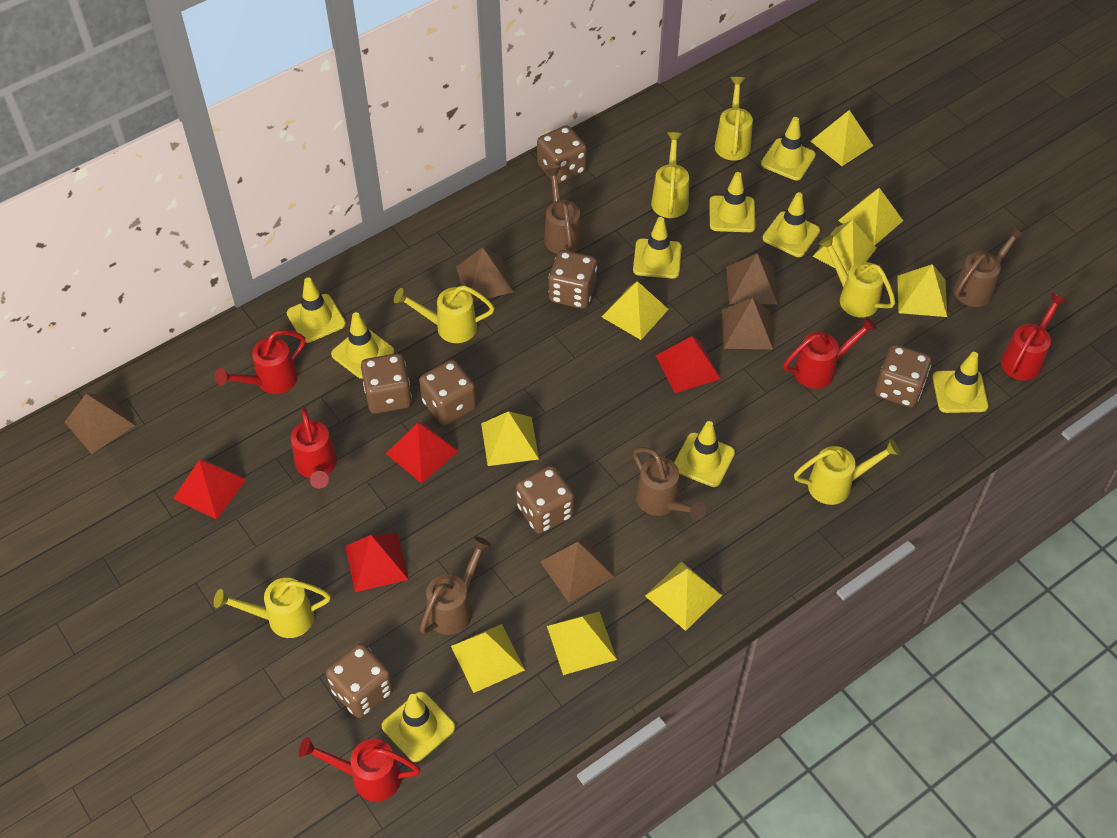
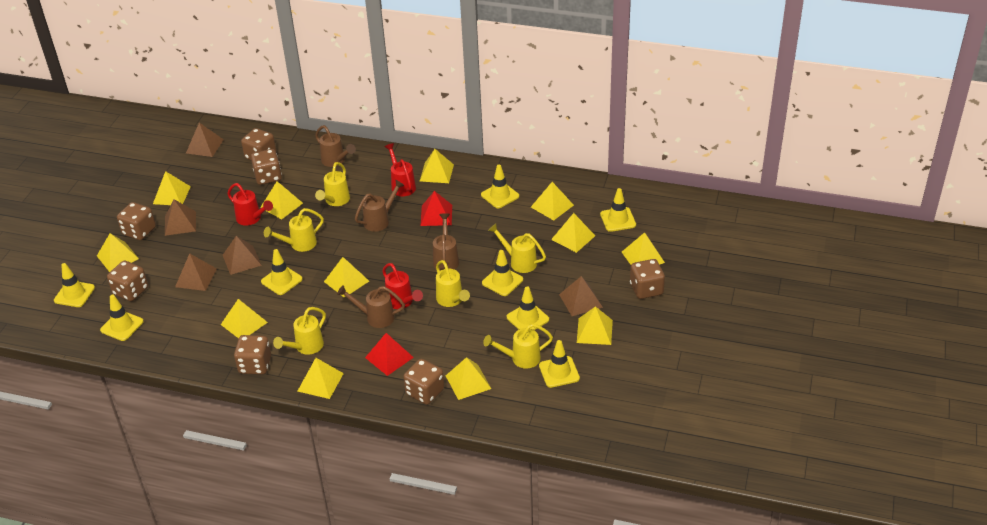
red pyramid: 4 -> 2
red watering can: 5 -> 3
yellow pyramid: 9 -> 12
yellow traffic cone: 9 -> 8

